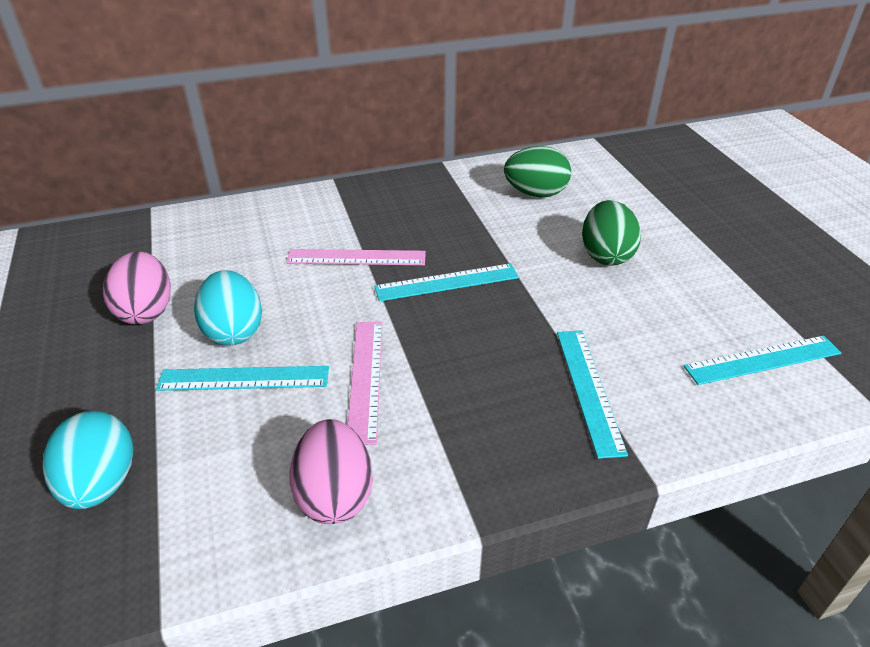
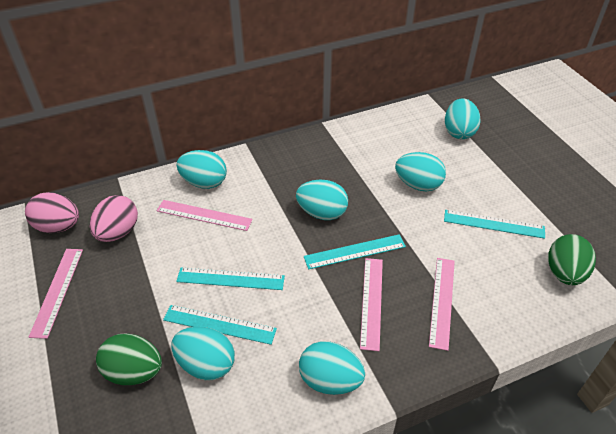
pink ruler: 2 -> 4
turquoise egg: 2 -> 6

